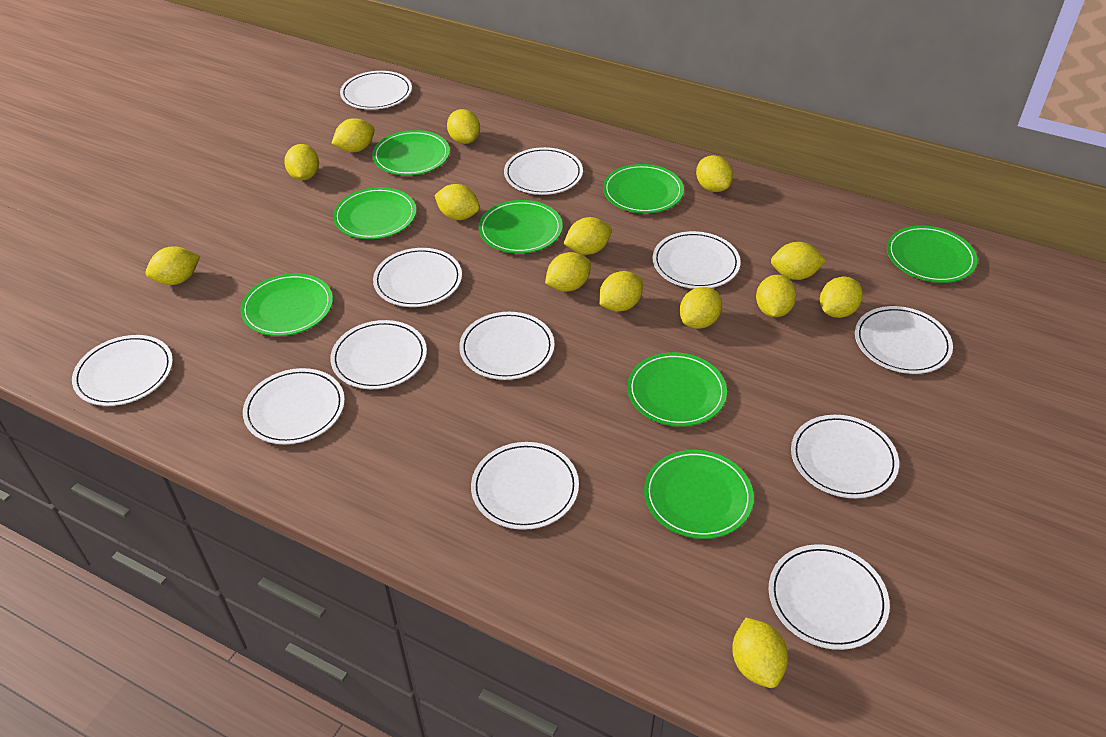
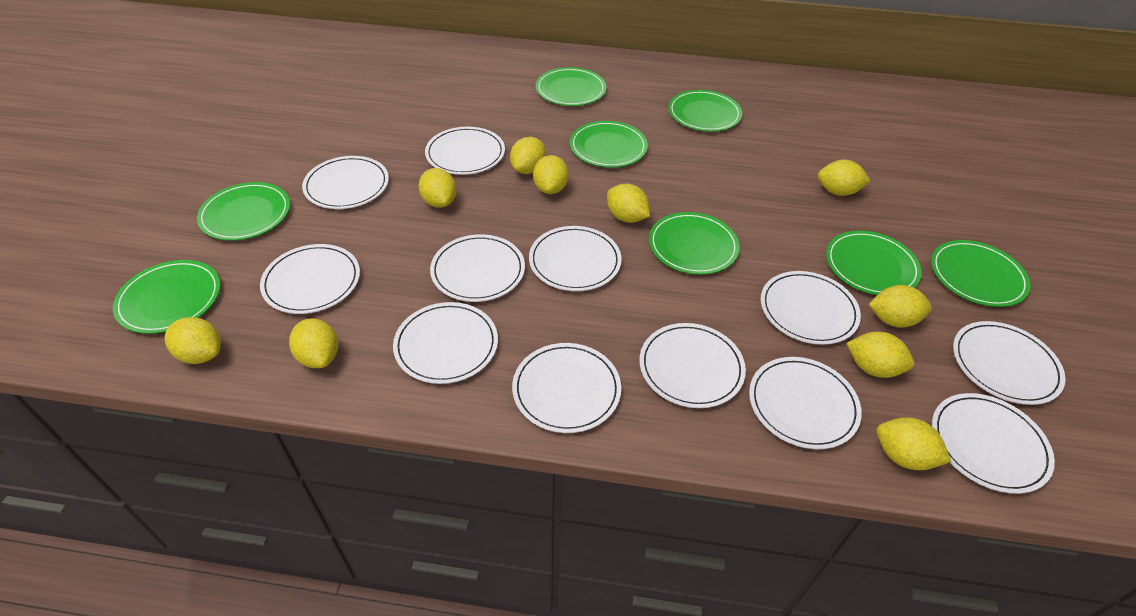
yellow lemon: 14 -> 10

